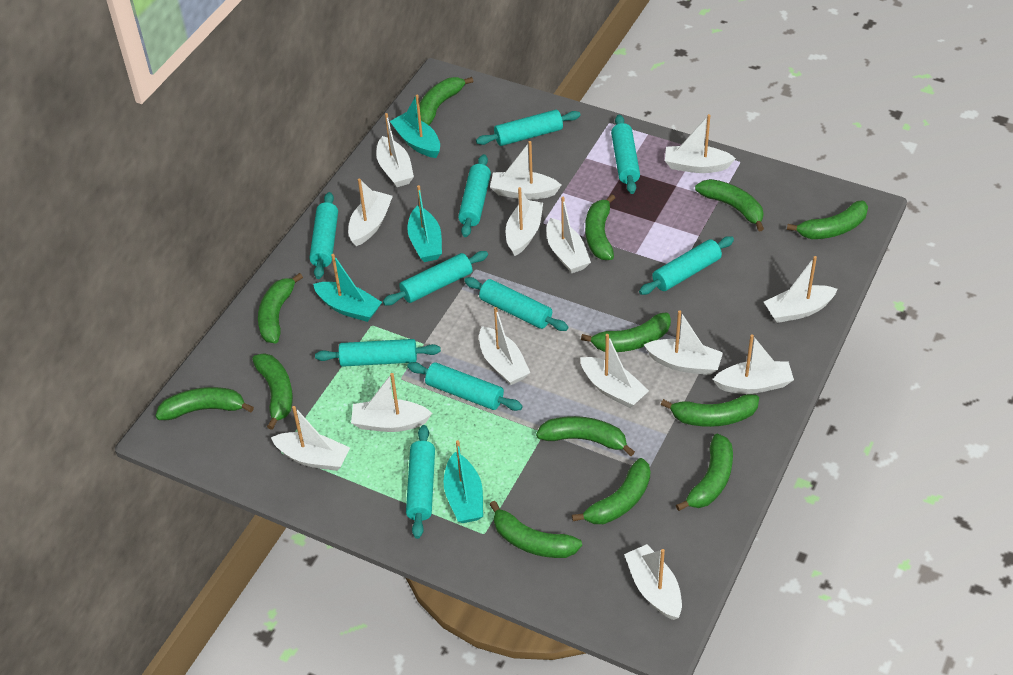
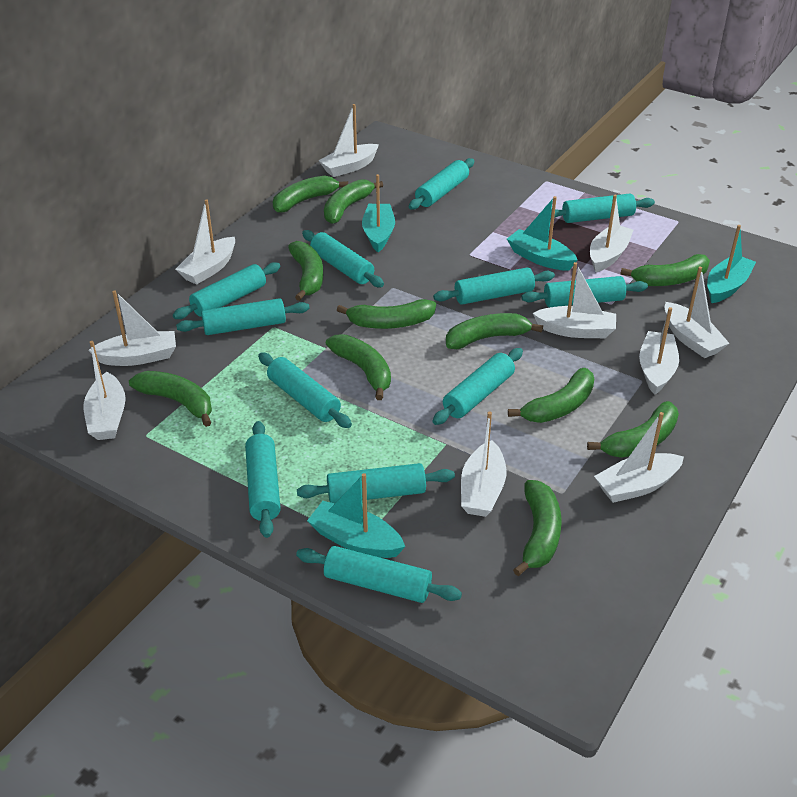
green banana: 13 -> 11
turquoise rolling pin: 10 -> 12
white boat: 14 -> 10

